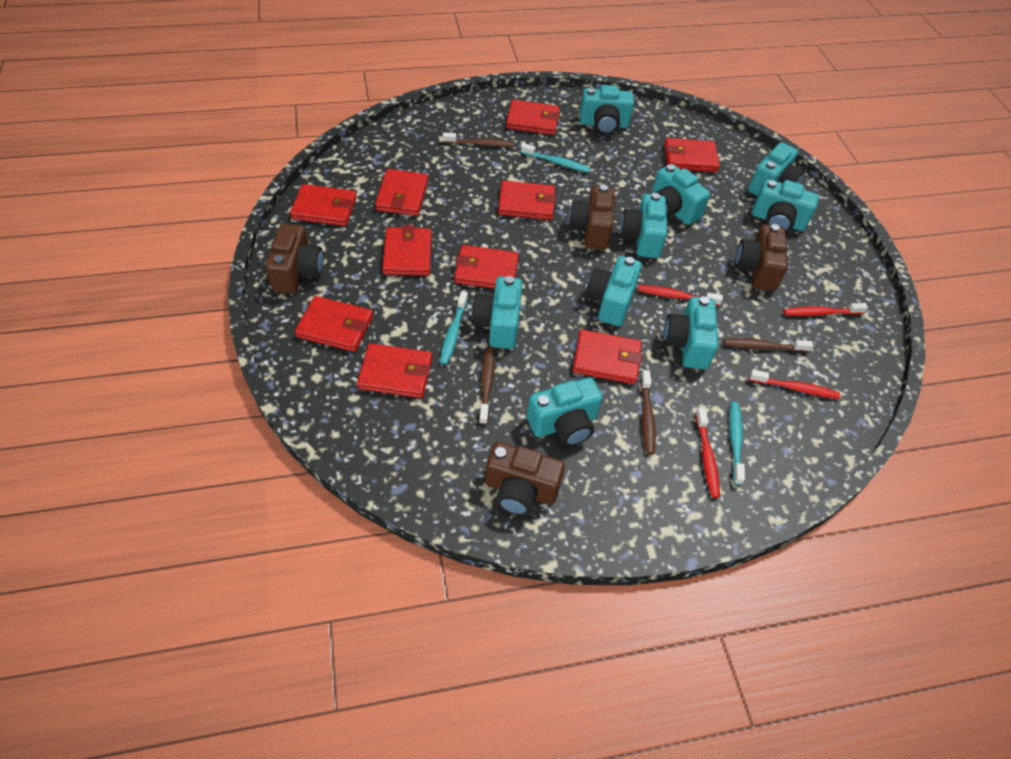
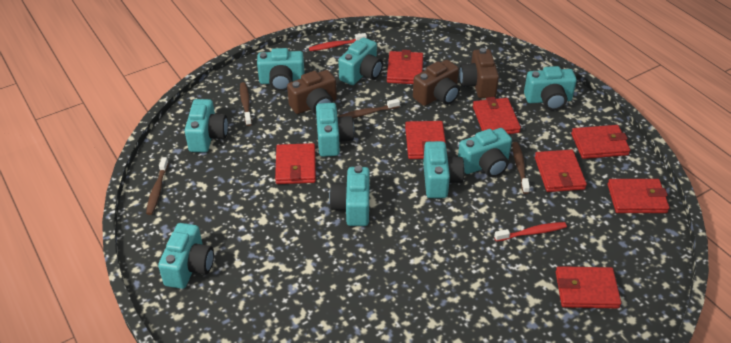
brown camera: 4 -> 3
red toothbrush: 4 -> 2
red wallet: 10 -> 8
turquoise toothbrush: 3 -> 0

